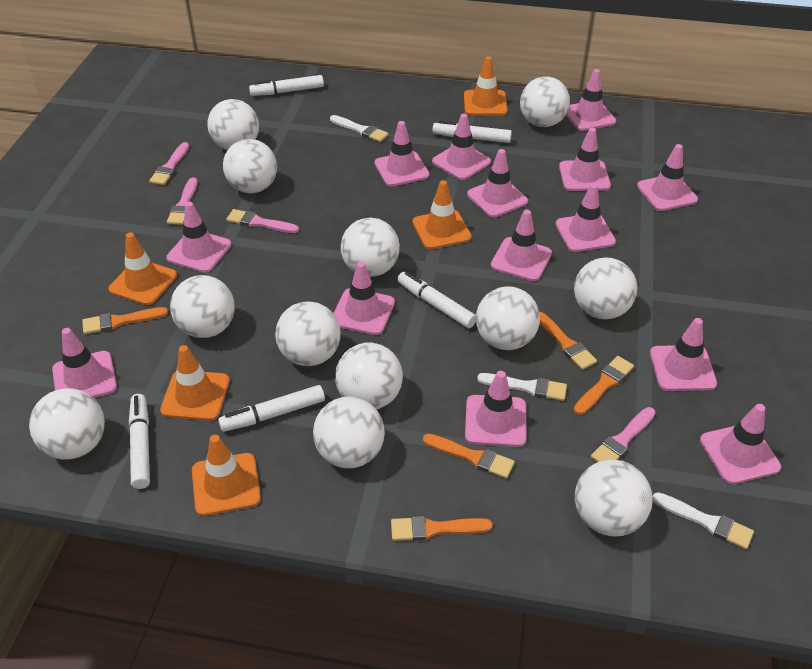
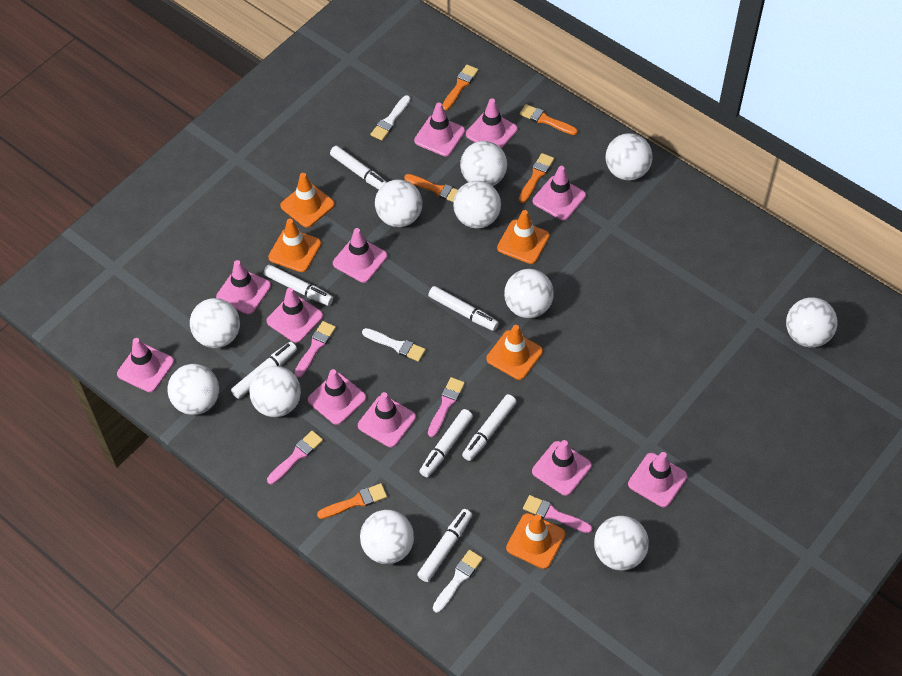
pink traffic cone: 14 -> 11
white ball: 12 -> 11
white marker: 5 -> 7

